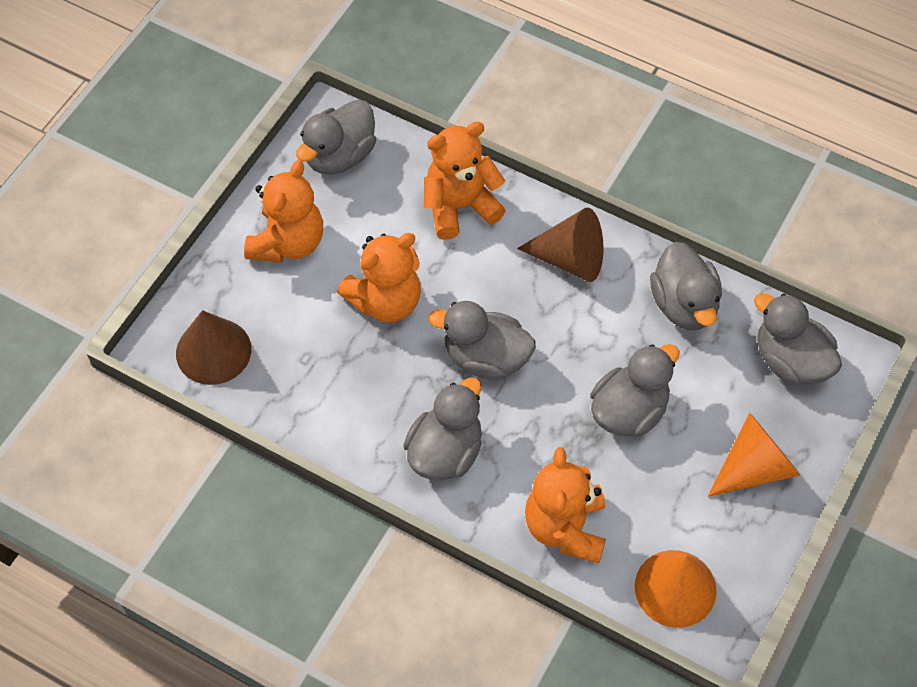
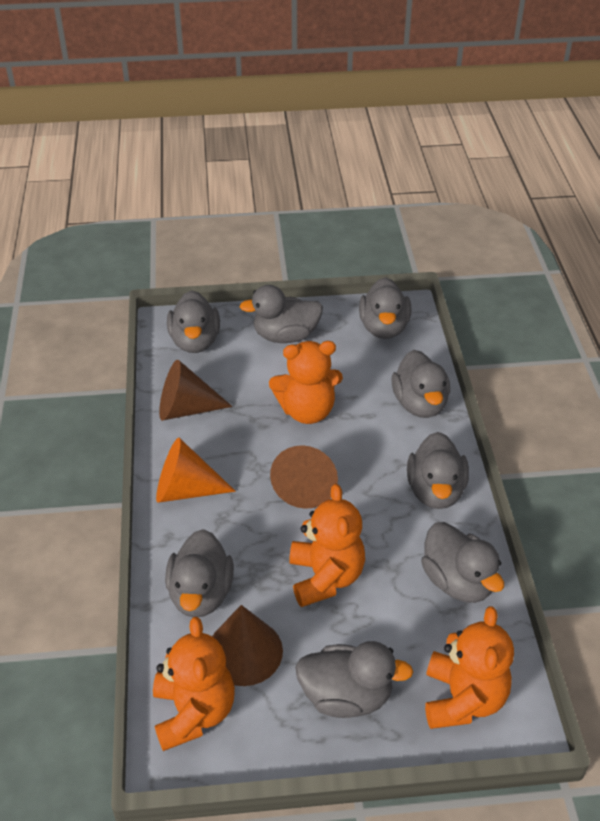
brown cone: 2 -> 3
grey duck: 6 -> 8
orange cone: 2 -> 1

